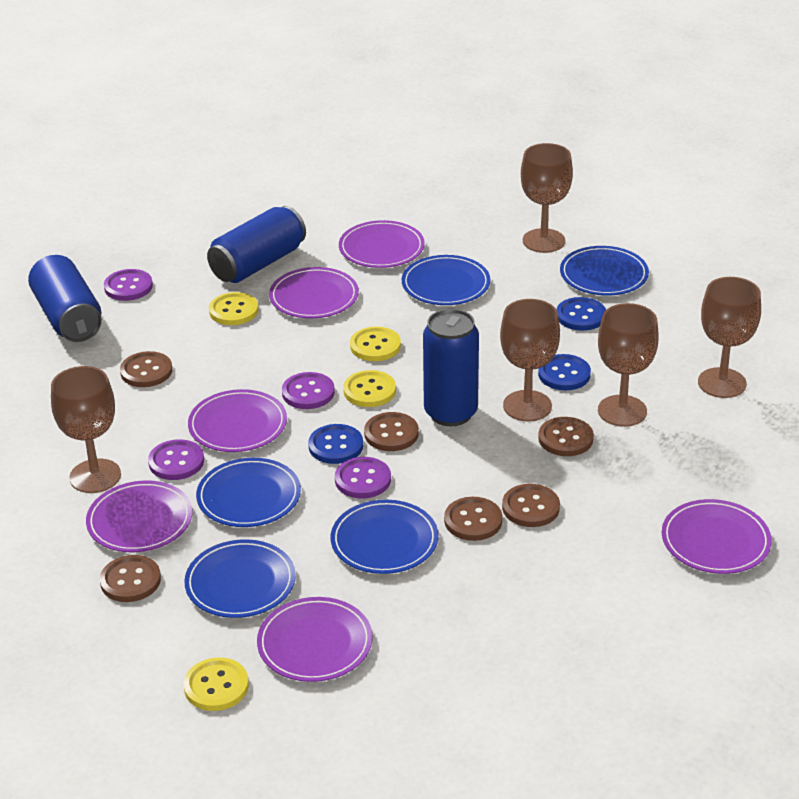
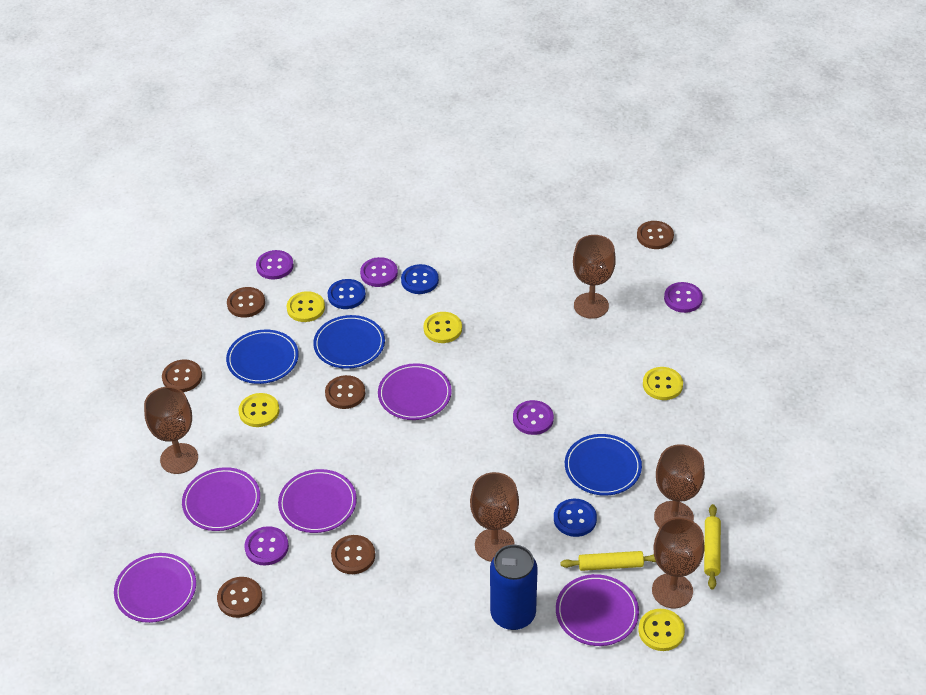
blue can: 3 -> 1
blue plate: 5 -> 3
purple button: 4 -> 5
purple plate: 6 -> 5
yellow button: 4 -> 5
yellow rolling pin: 0 -> 2

